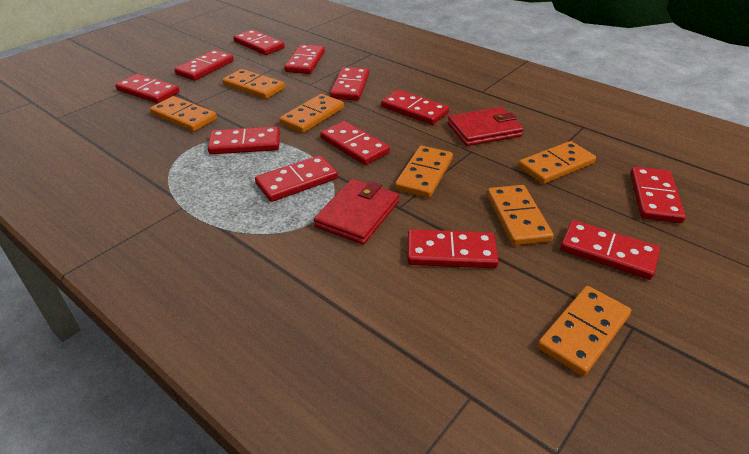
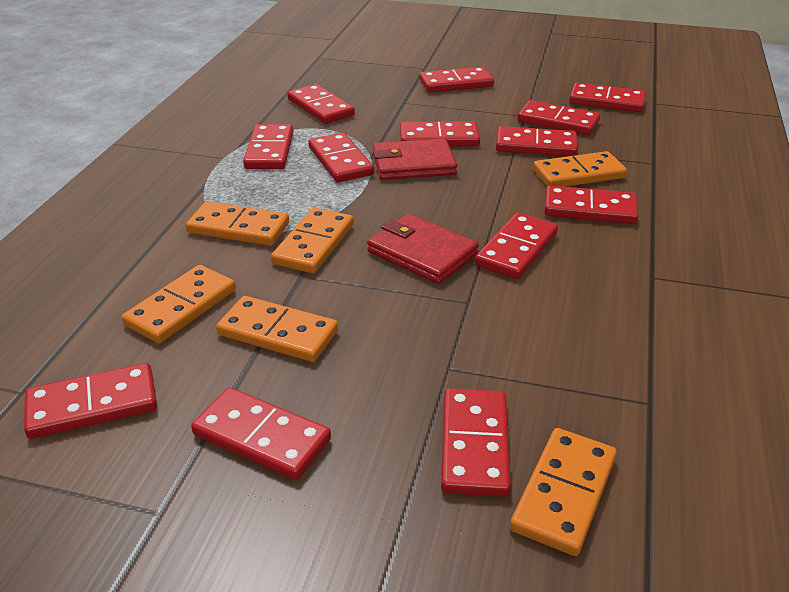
orange domino: 7 -> 6
red domino: 12 -> 13

